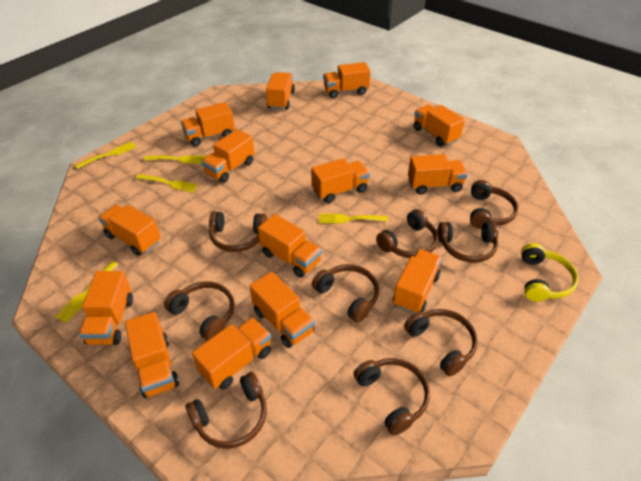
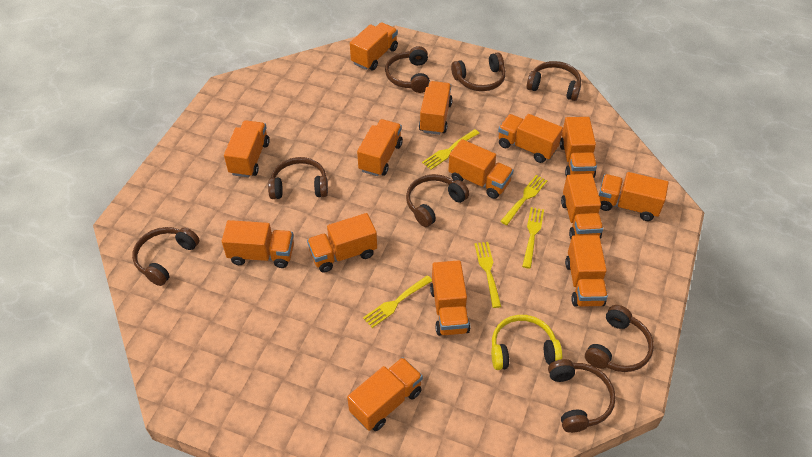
brown headphones: 9 -> 8

